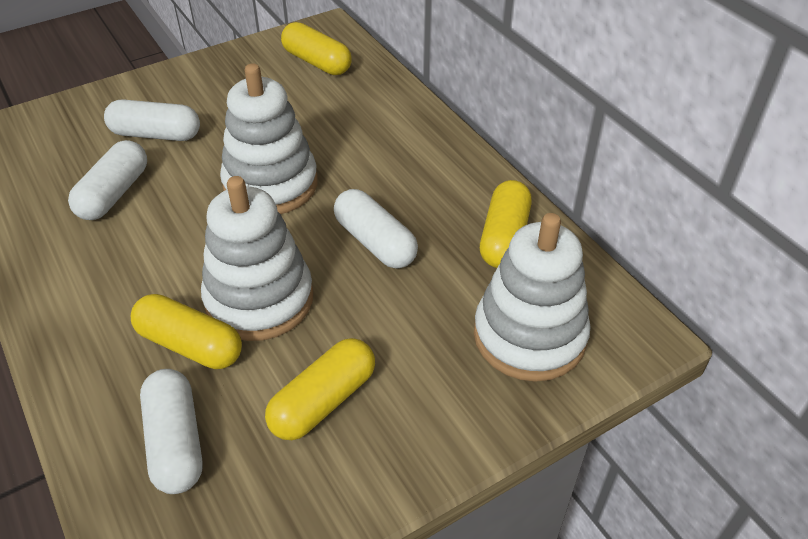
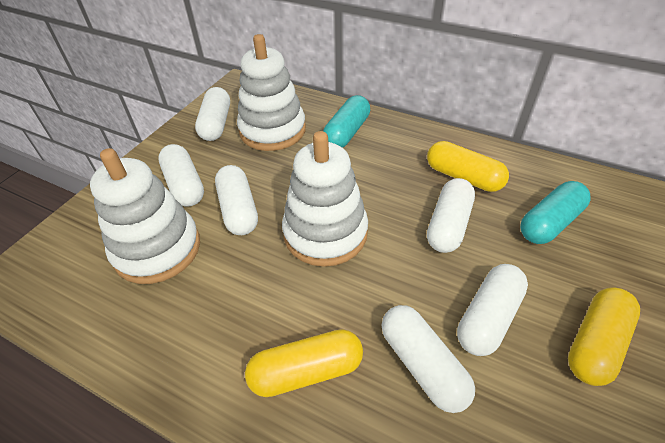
turquoise capsule: 0 -> 2
white capsule: 4 -> 6
yellow capsule: 4 -> 3

